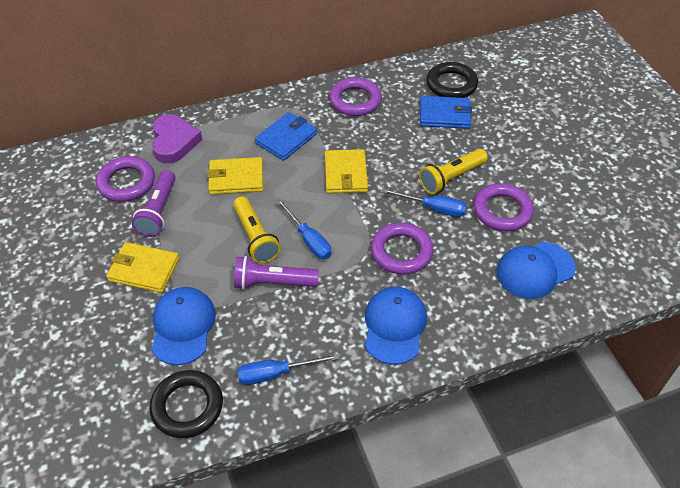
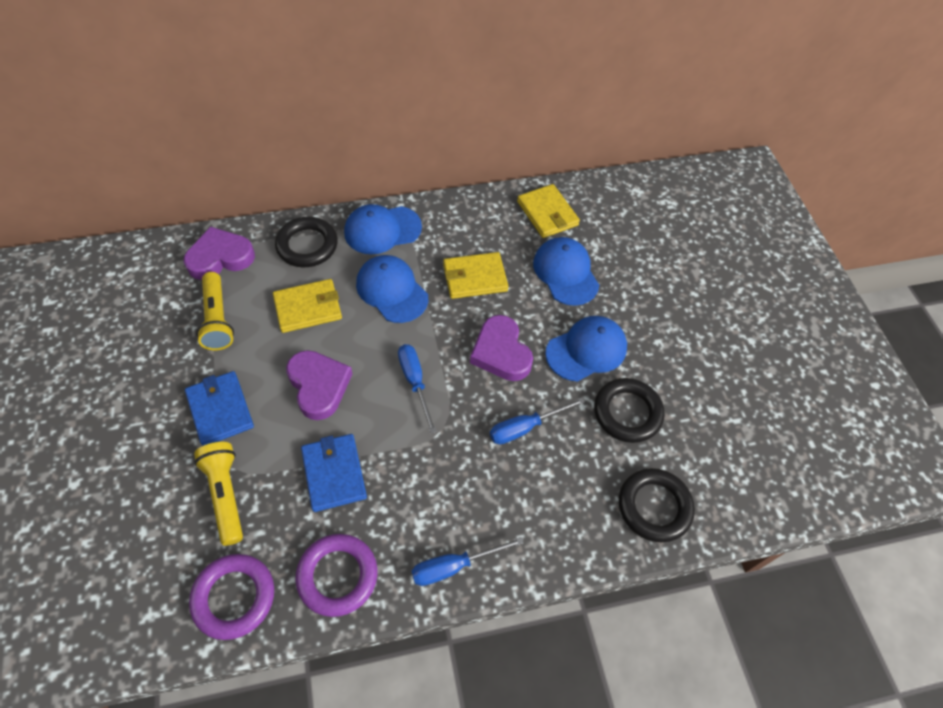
black ring: 2 -> 3
blue cap: 3 -> 4
purple flashlight: 2 -> 0
purple heart: 1 -> 3
purple ring: 4 -> 2

